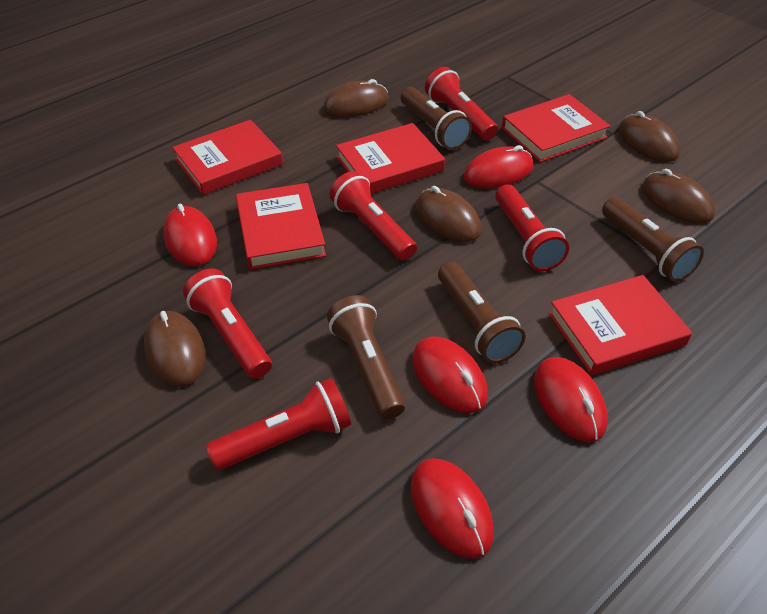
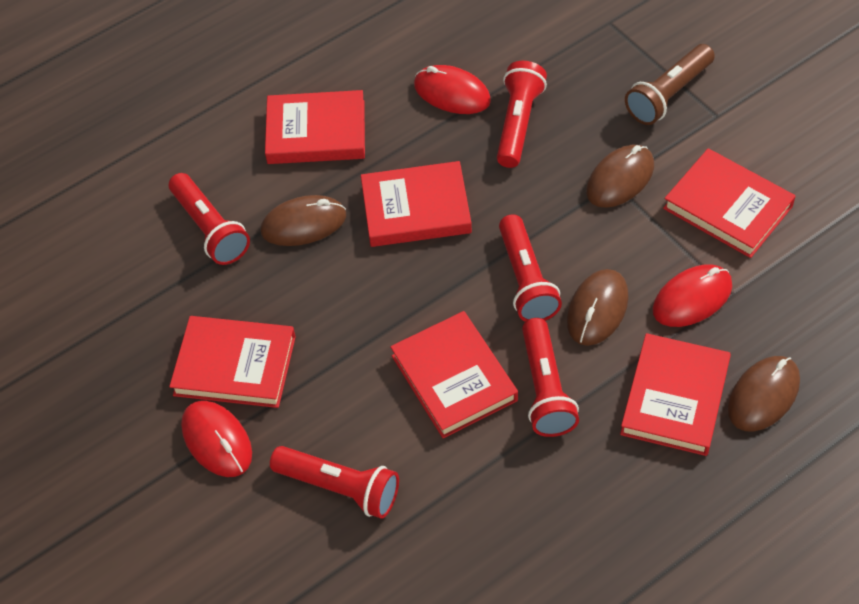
brown flashlight: 4 -> 1
brown mouse: 5 -> 4
red book: 5 -> 6
red mouse: 5 -> 3

